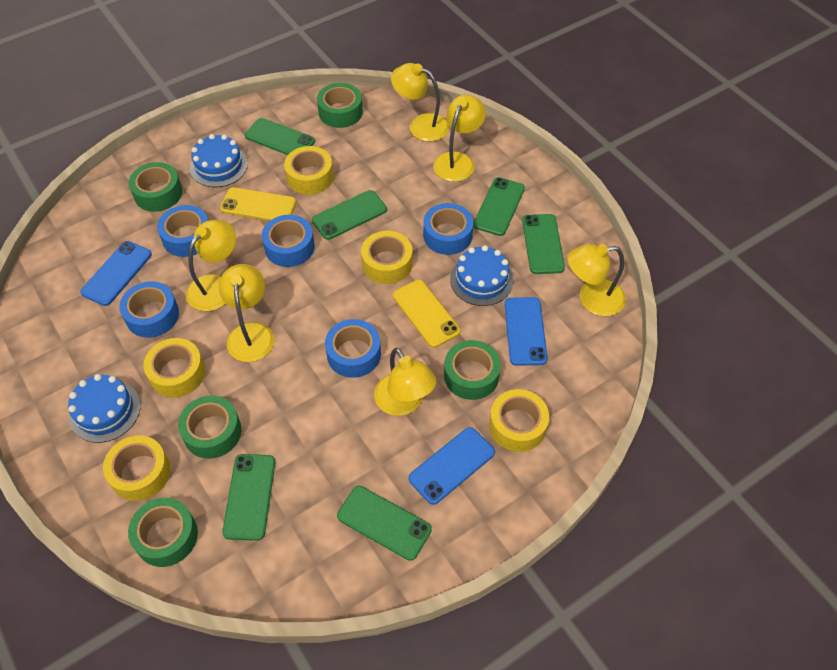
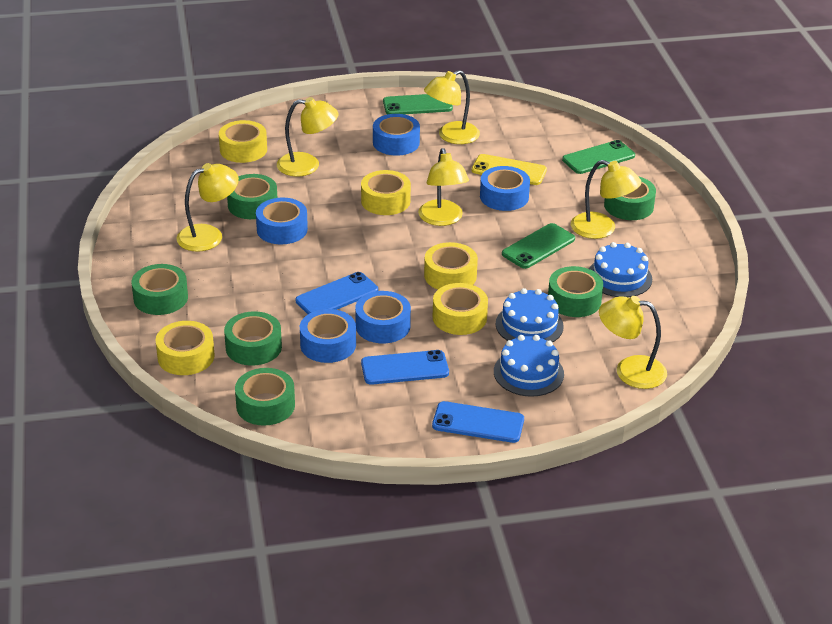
green phone: 6 -> 3
green tape: 5 -> 6
yellow phone: 2 -> 1

